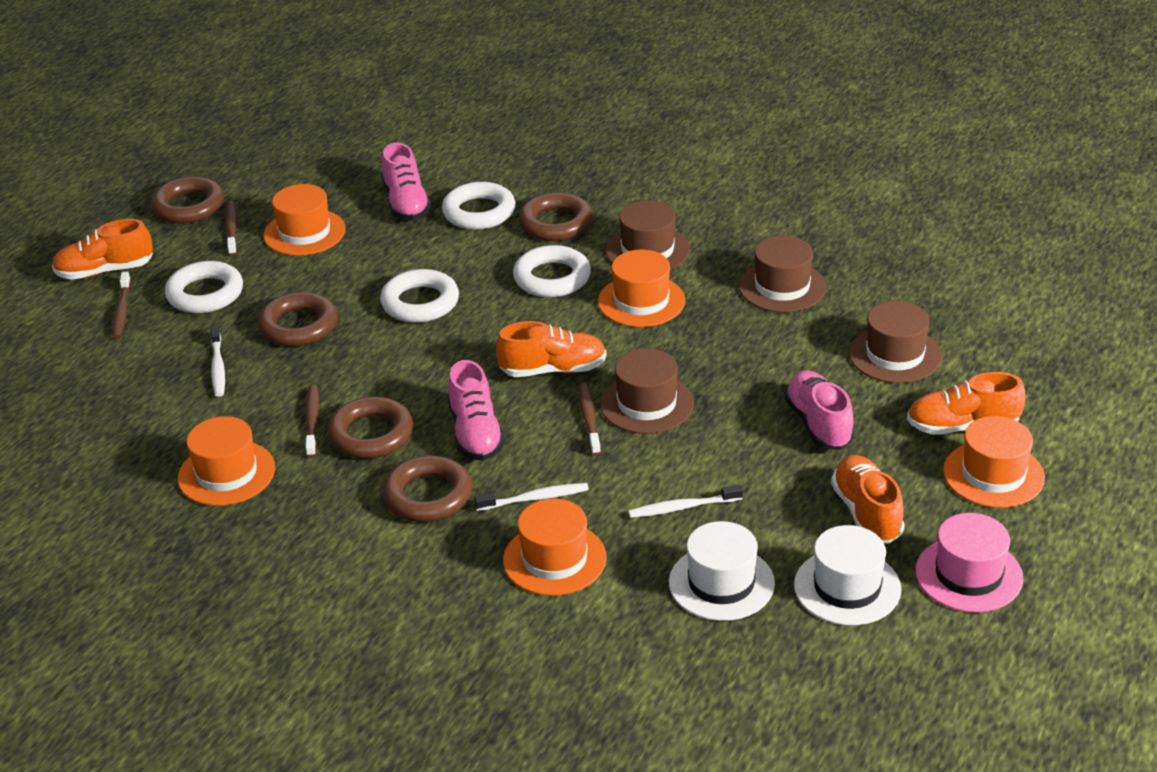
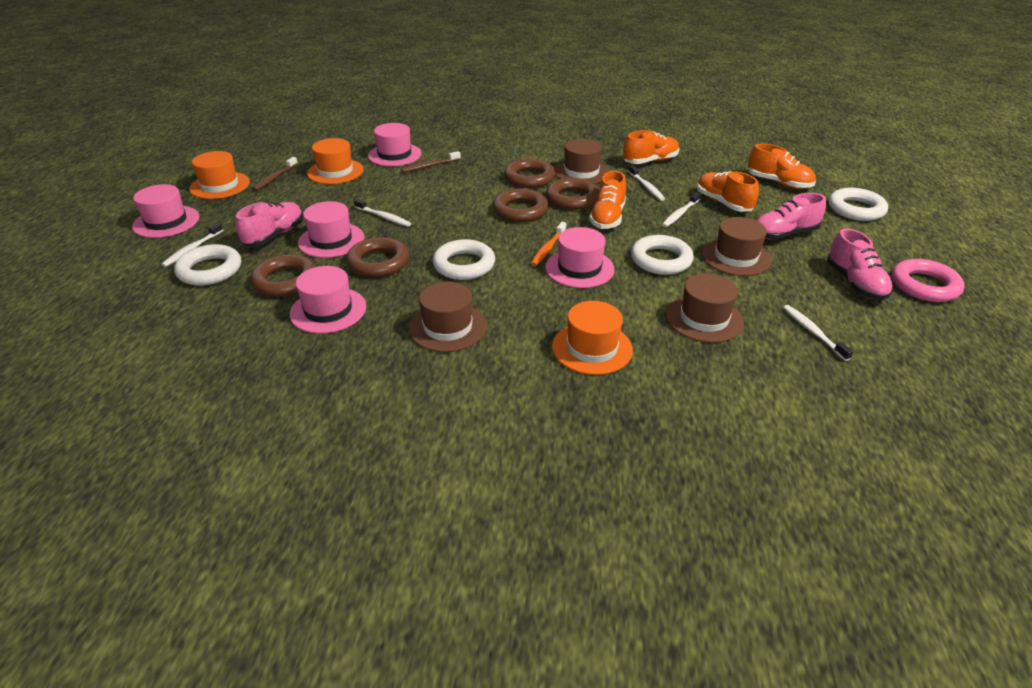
brown toothbrush: 4 -> 2
orange hat: 5 -> 3
orange toothbrush: 0 -> 1
pink hat: 1 -> 5
pink ring: 0 -> 1
white hat: 2 -> 0
white toothbrush: 3 -> 5

